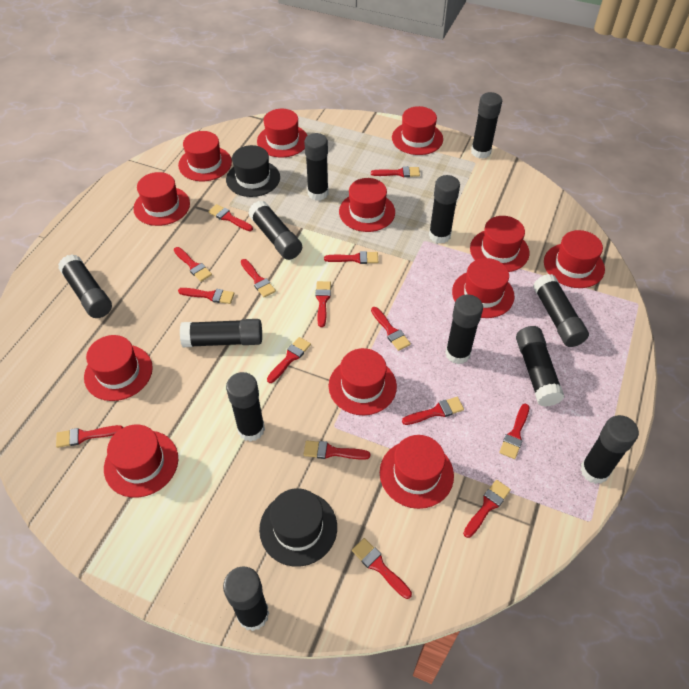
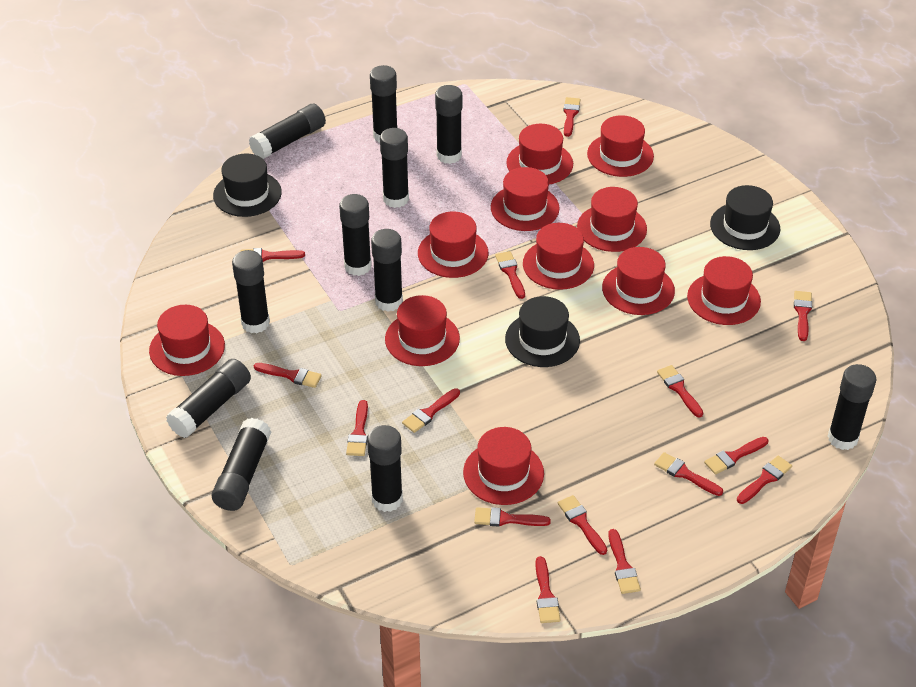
black glue stick: 12 -> 11
black hat: 2 -> 3
red hat: 12 -> 11

